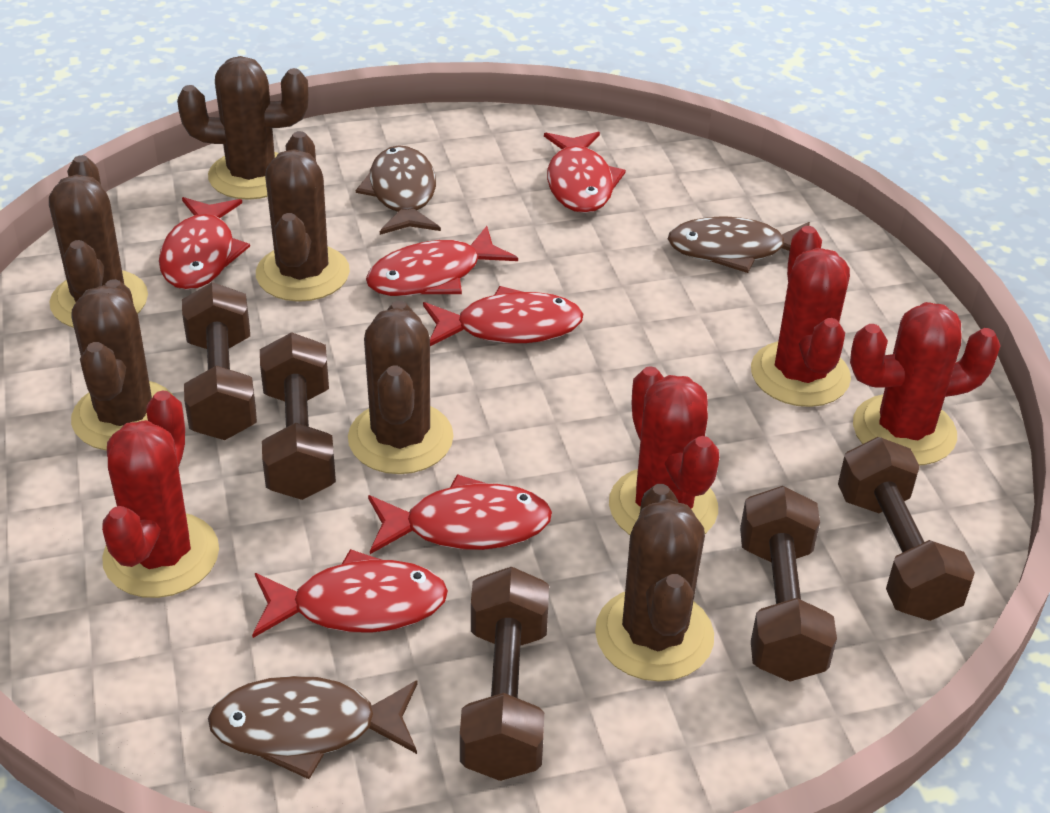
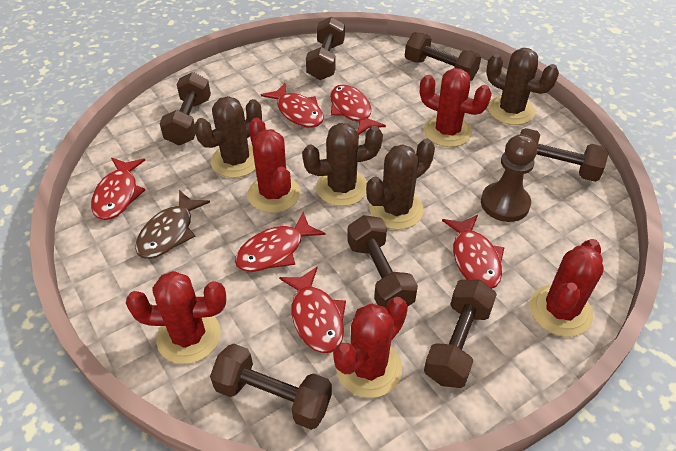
brown cactus: 6 -> 4
brown dumbbell: 5 -> 7
brown fish: 3 -> 1
brown pawn: 0 -> 1
red cactus: 4 -> 5

